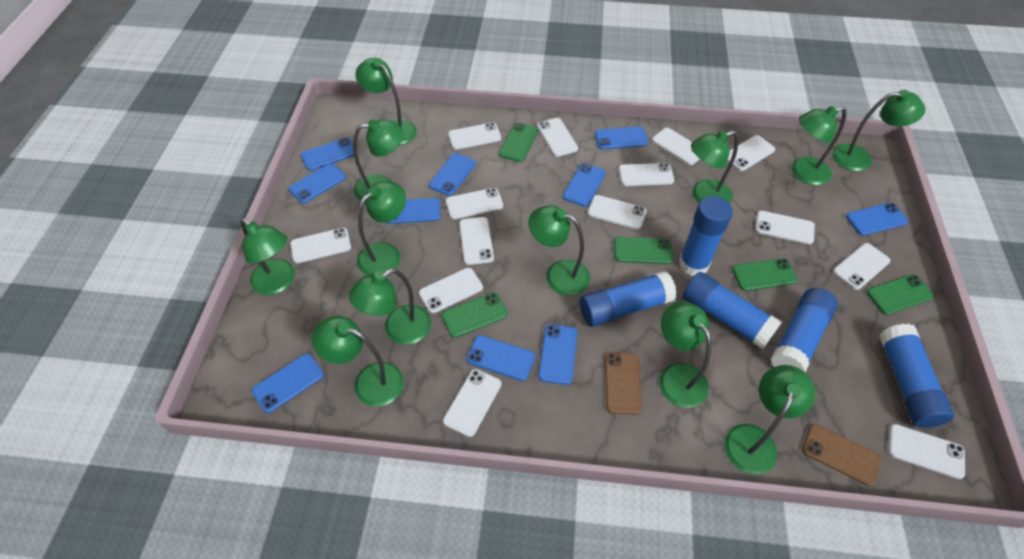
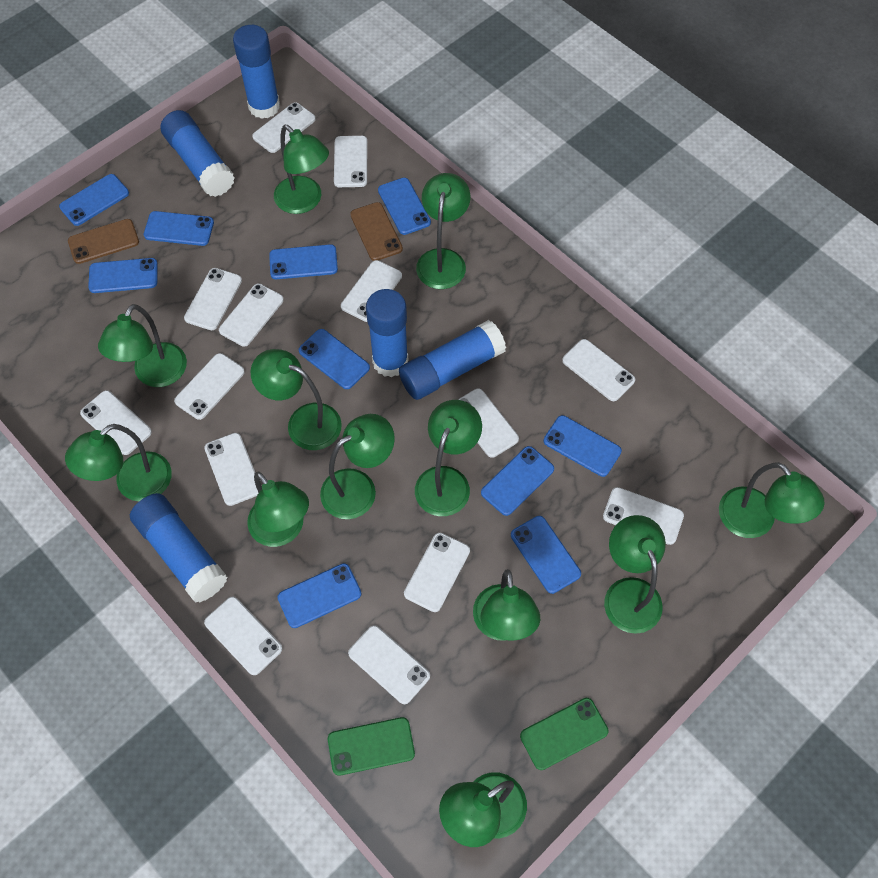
green phone: 5 -> 2

